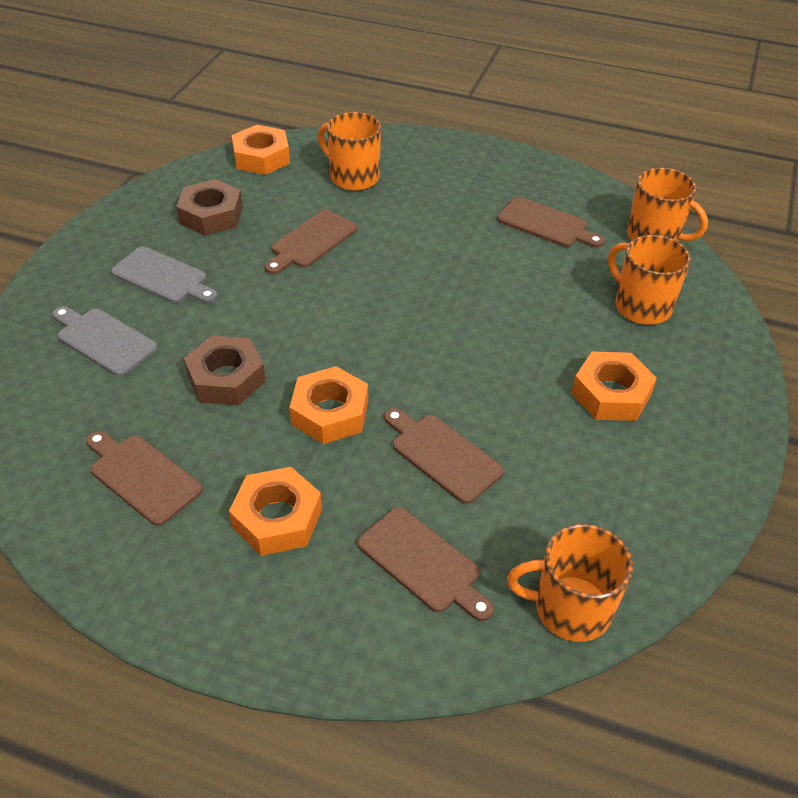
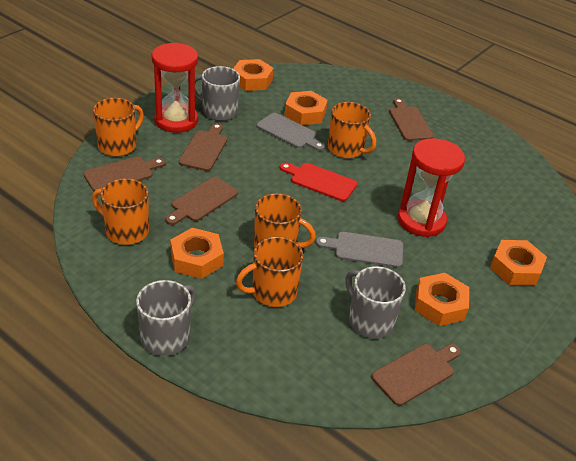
brown nut: 2 -> 0
grey mug: 0 -> 3
orange mug: 4 -> 5
orange nut: 4 -> 5
red cutting board: 0 -> 1
red hourglass: 0 -> 2

